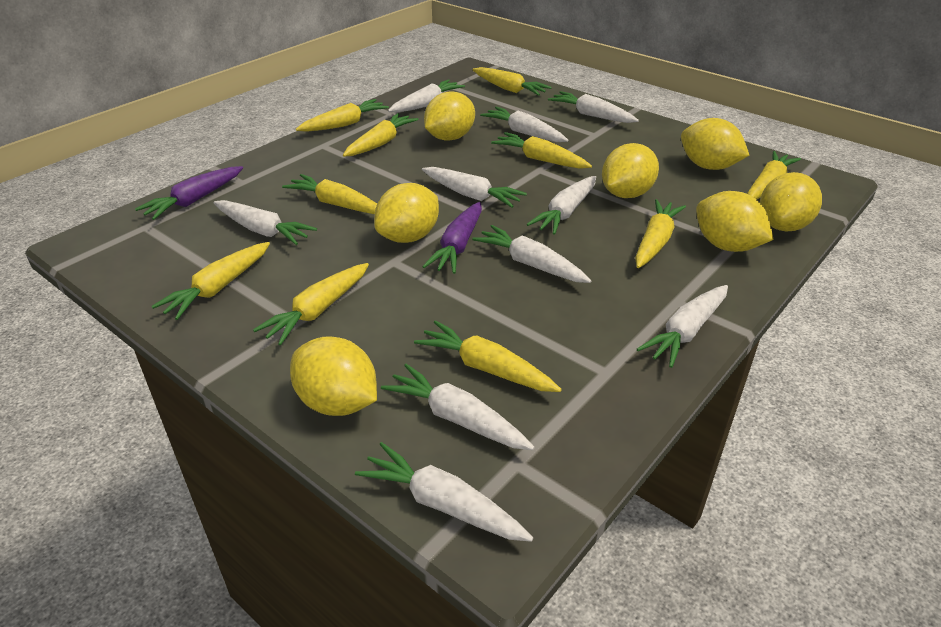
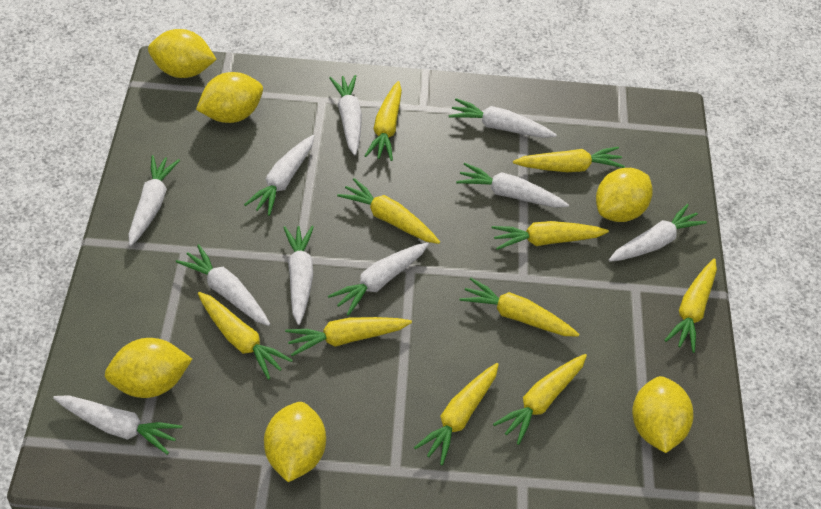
purple carrot: 2 -> 0
yellow lemon: 7 -> 6

